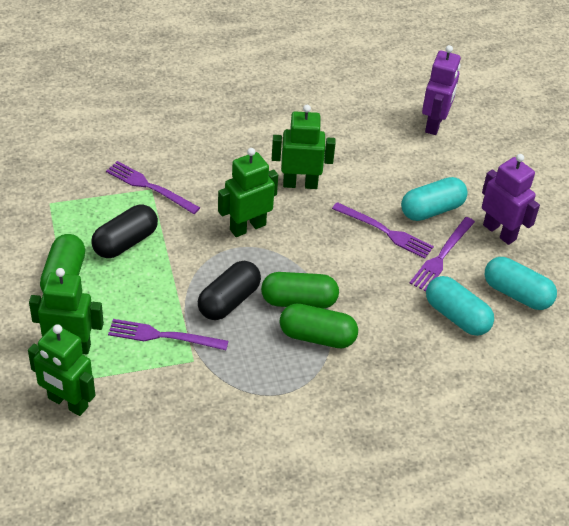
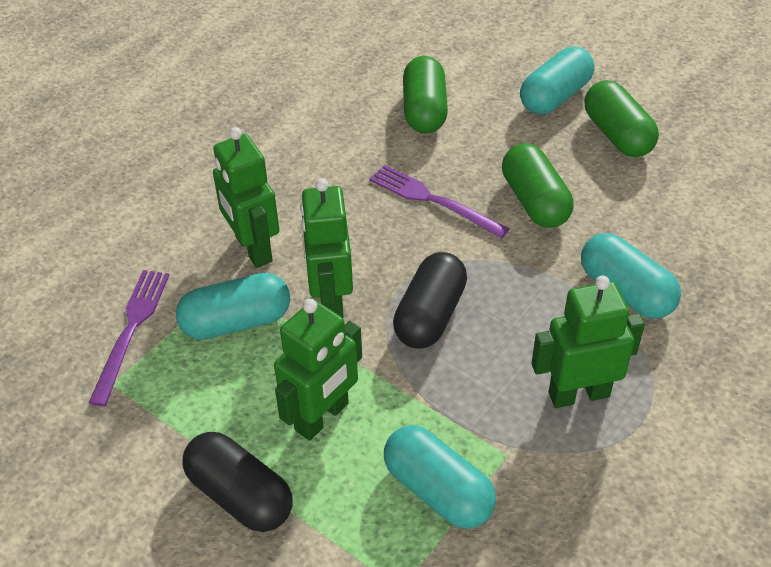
purple fork: 4 -> 2
purple robot: 2 -> 0
turquoise capsule: 3 -> 4

